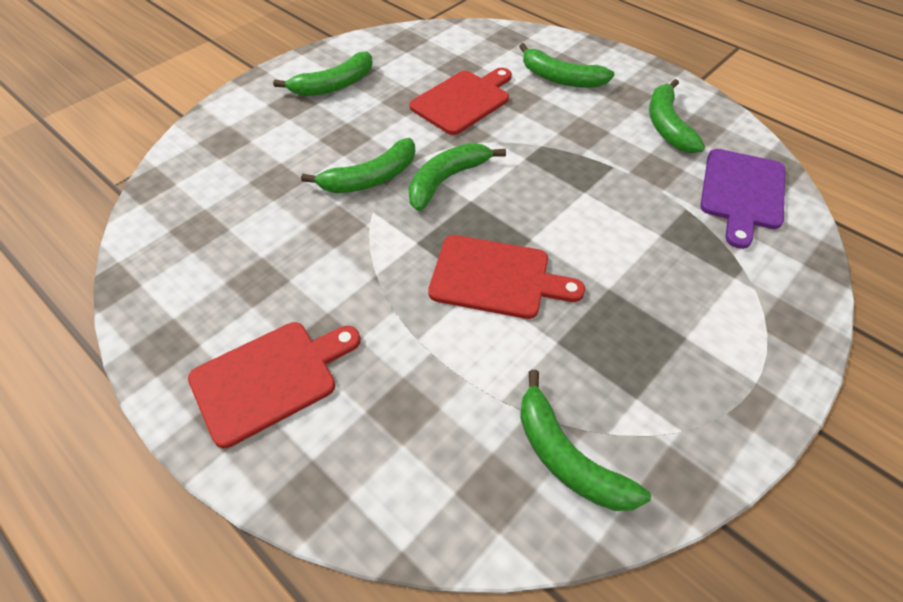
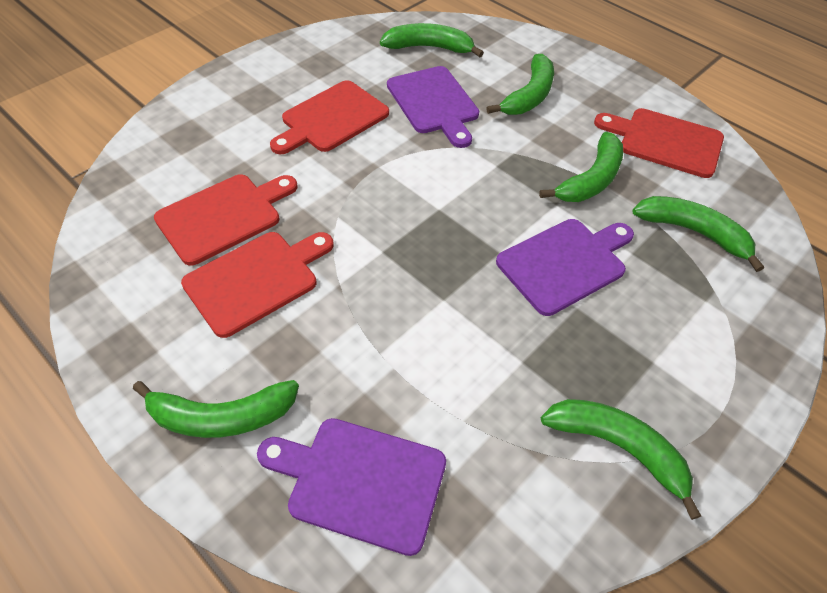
purple cutting board: 1 -> 3
red cutting board: 3 -> 4

